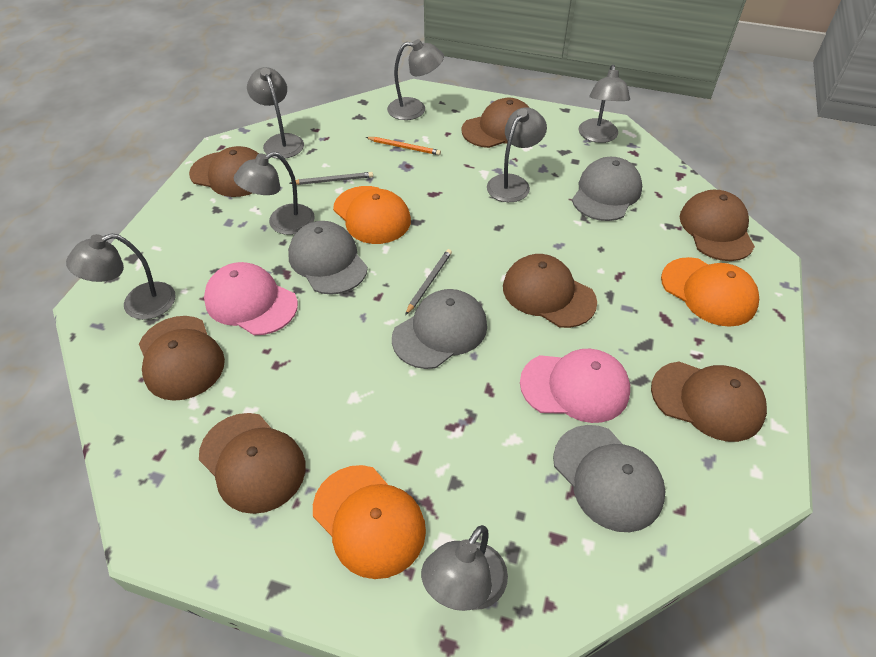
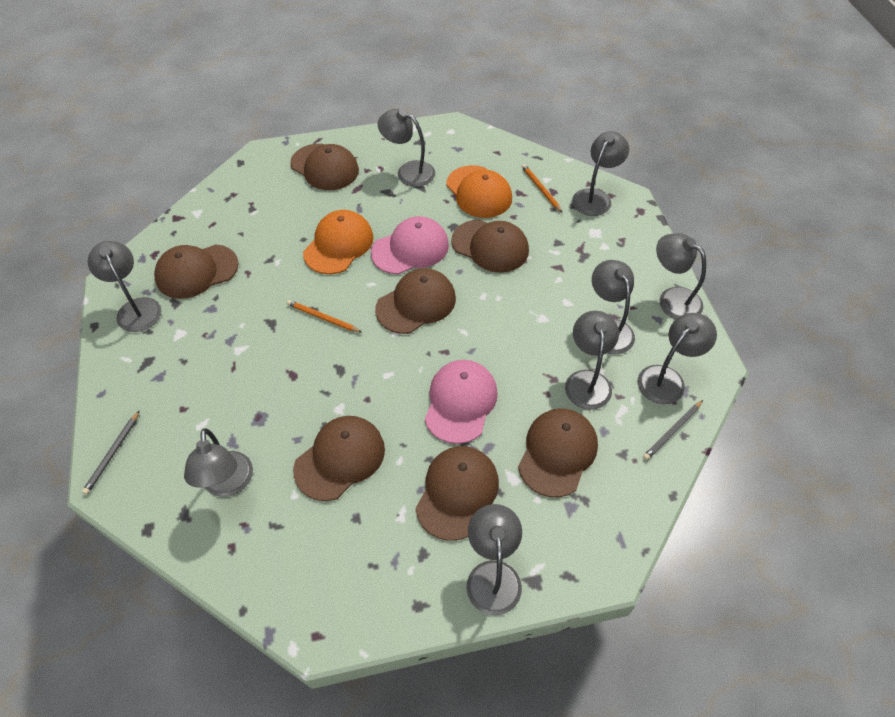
grey cap: 4 -> 0
grey lamp: 7 -> 9
orange cap: 3 -> 2
orange pencil: 1 -> 2

